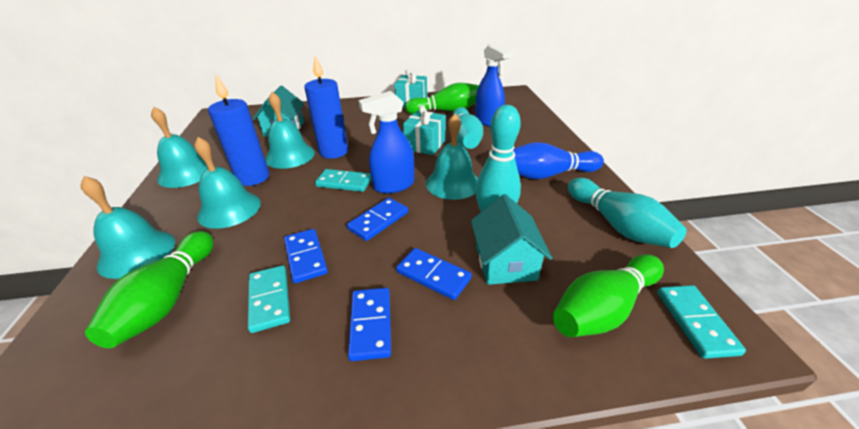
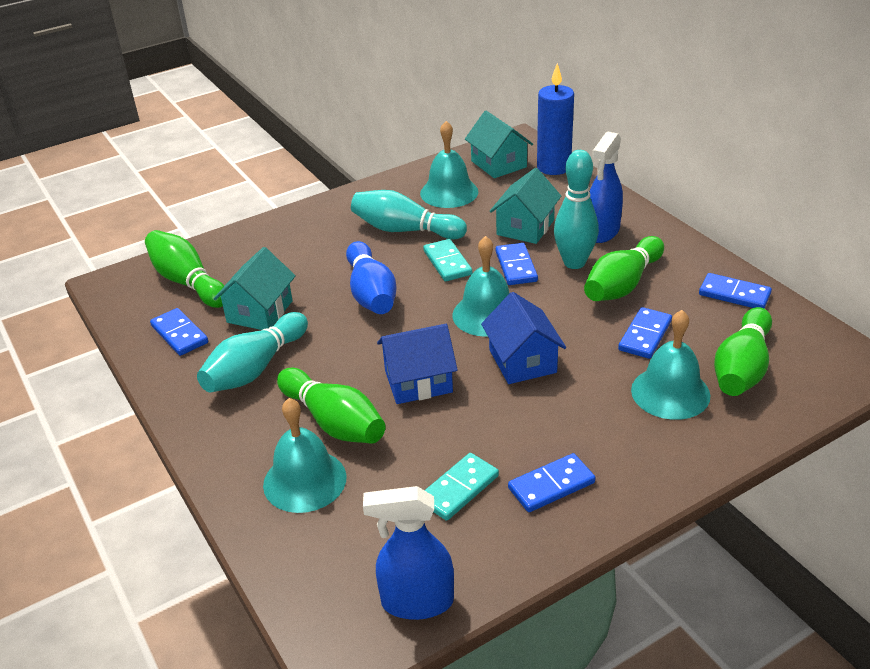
blue candle: 2 -> 1
blue domino: 4 -> 5
blue house: 0 -> 2
green bowling pin: 3 -> 4
turquoise bell: 5 -> 4
turquoise domino: 3 -> 2
turquoise gift: 2 -> 0
turquoise house: 2 -> 3

